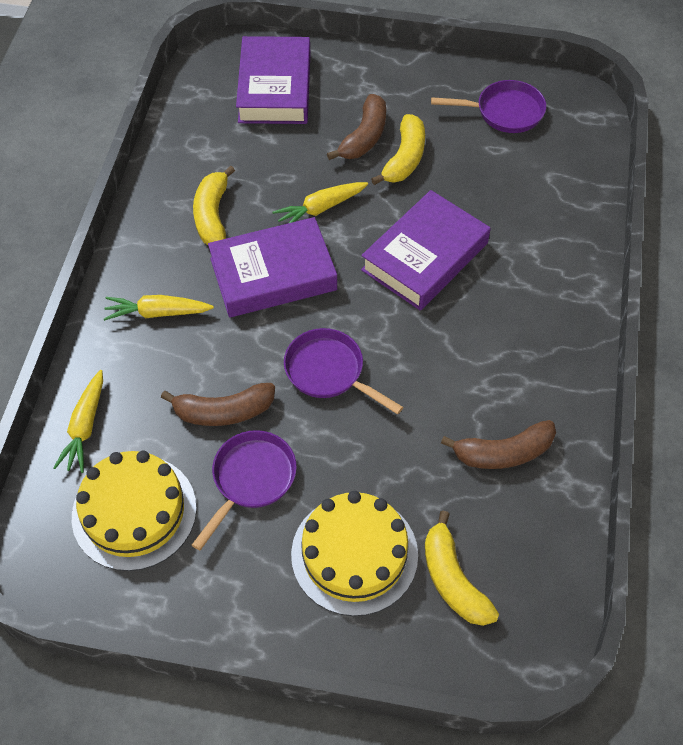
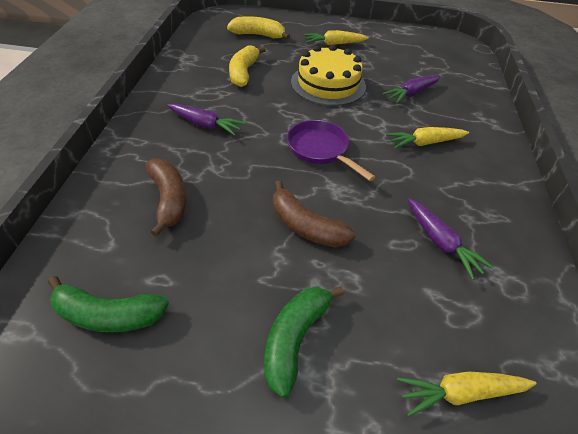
brown banana: 3 -> 2
green banana: 0 -> 2
purple book: 3 -> 0
purple carrot: 0 -> 3
purple pan: 3 -> 1
yellow banana: 3 -> 2
yellow cake: 2 -> 1

